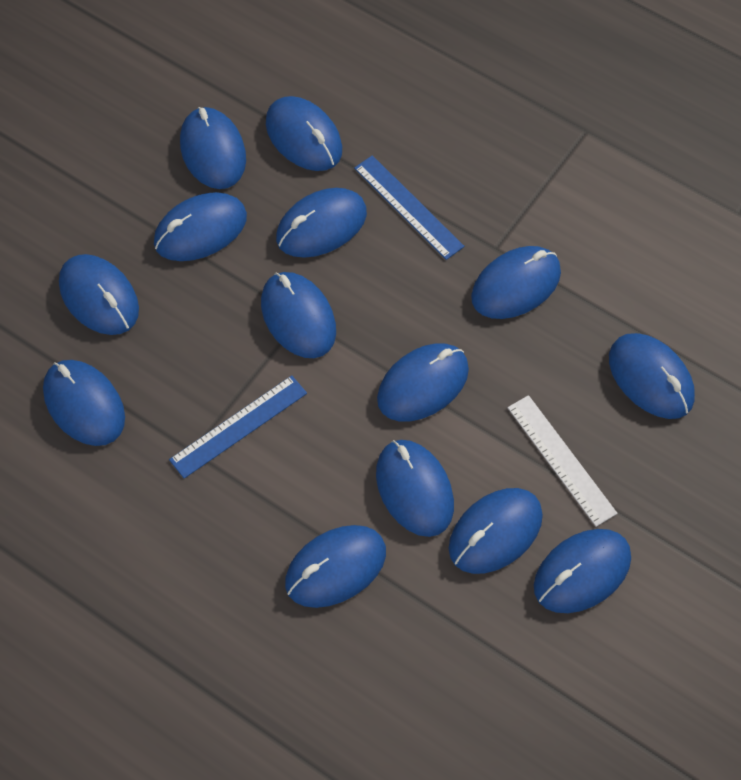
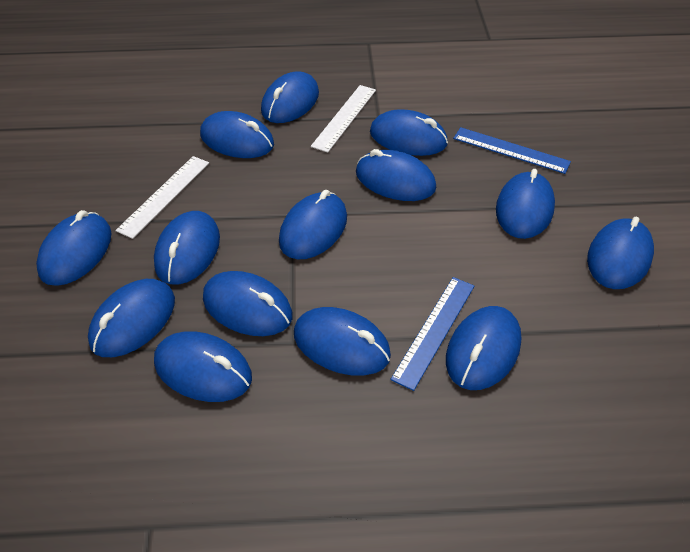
white ruler: 1 -> 2

